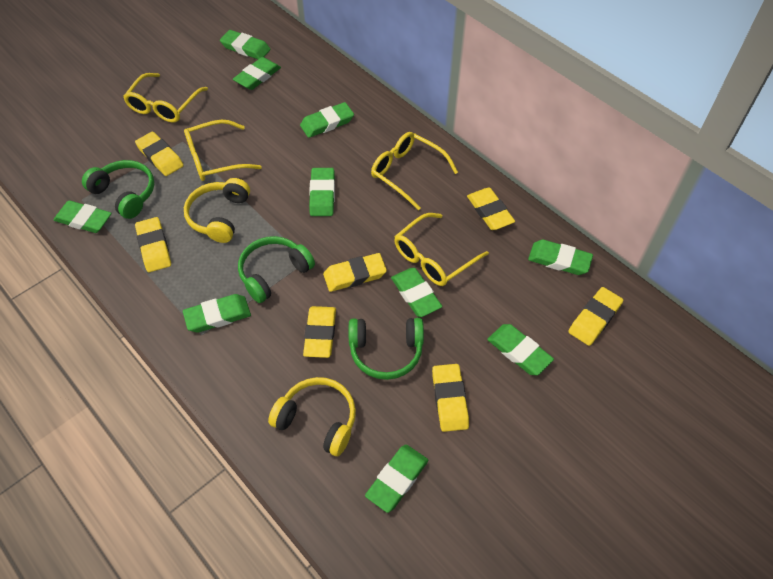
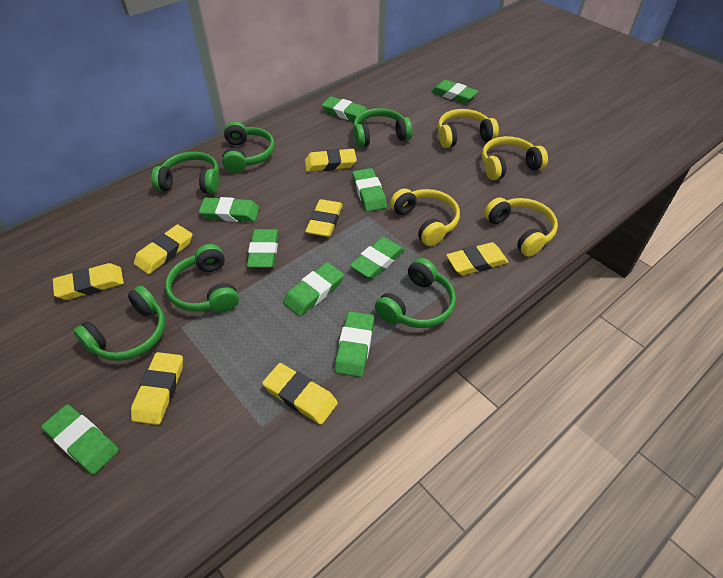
green eraser: 10 -> 9
green headphones: 3 -> 6
yellow glasses: 4 -> 0
yellow headphones: 2 -> 4

